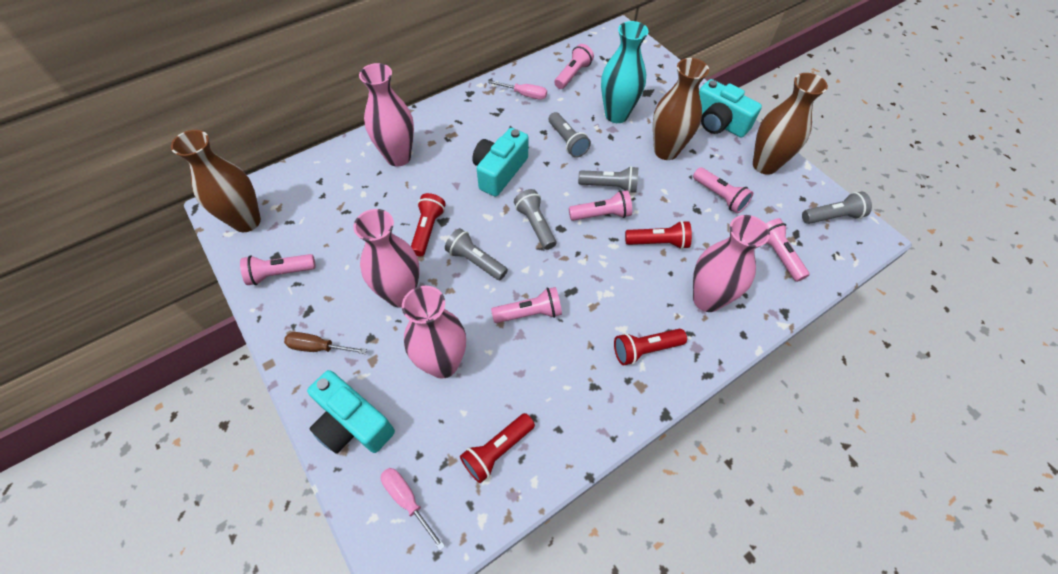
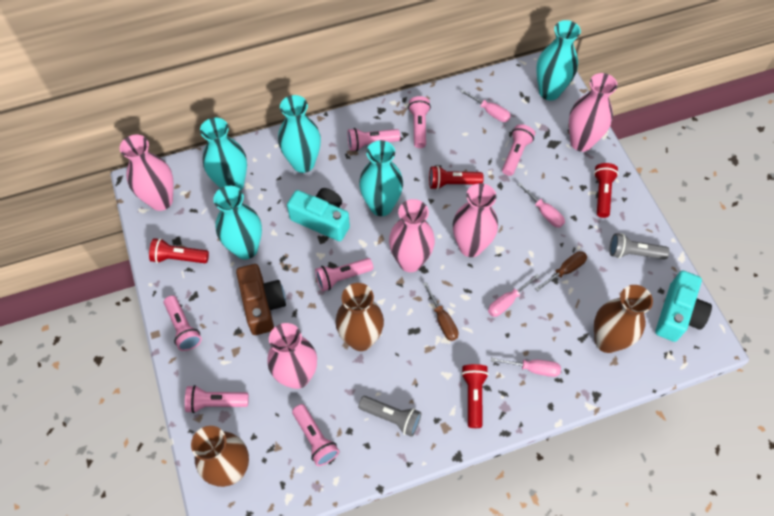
brown camera: 0 -> 1
brown screwdriver: 1 -> 2
grey flashlight: 5 -> 2
pink flashlight: 6 -> 7
pink screwdriver: 2 -> 4
pink vase: 4 -> 5
turquoise camera: 3 -> 2
turquoise vase: 1 -> 5

